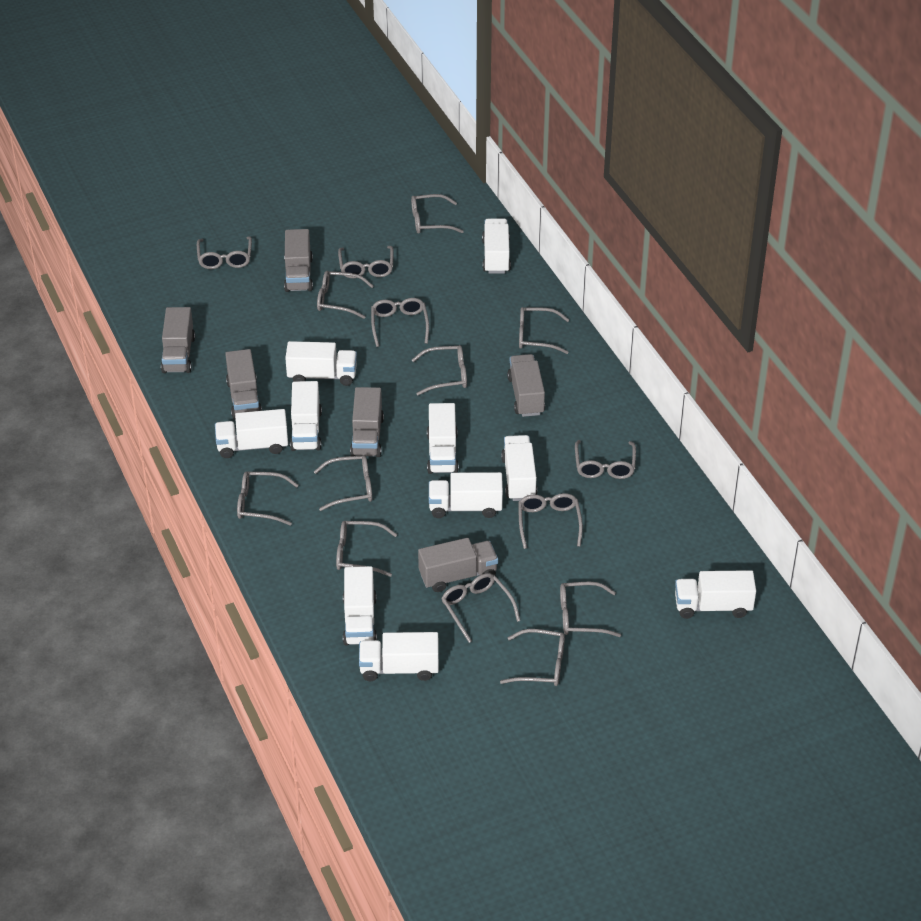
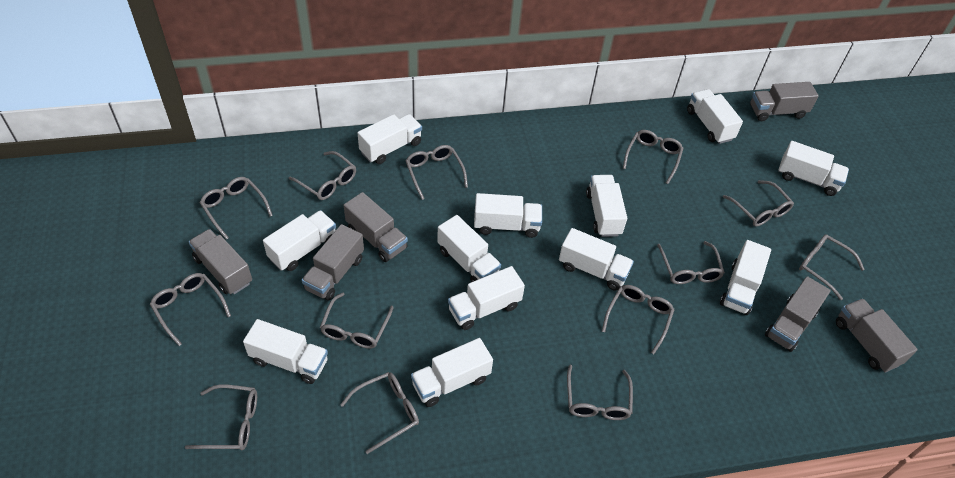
grey glasses: 15 -> 13
white truck: 10 -> 12

